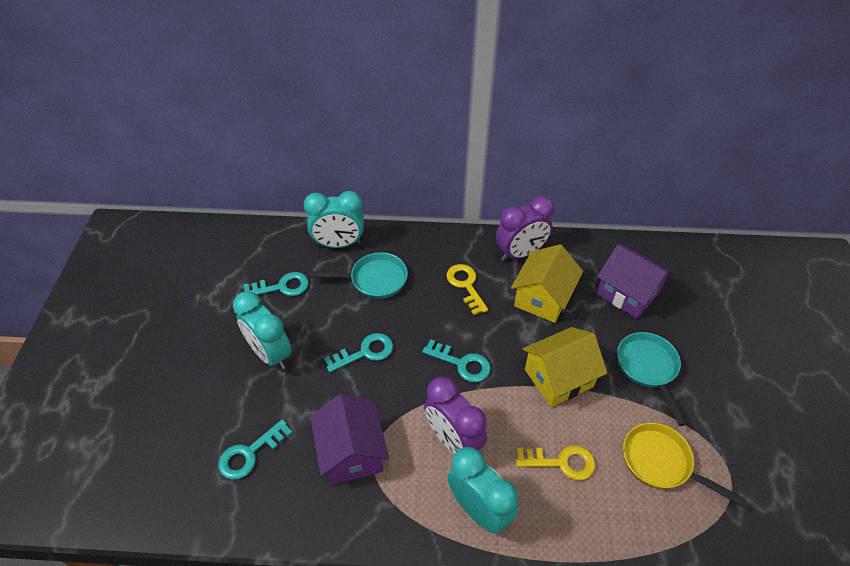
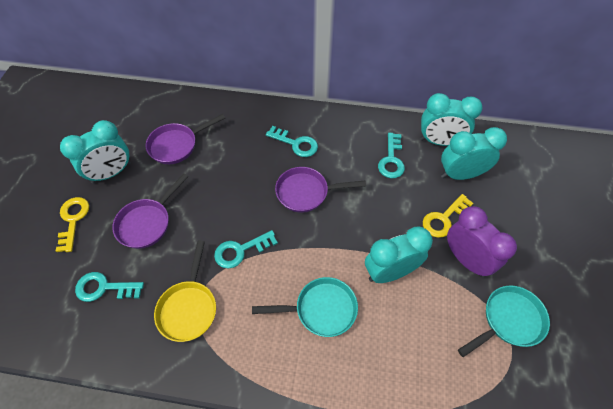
purple clock: 2 -> 1
purple house: 2 -> 0
purple pan: 0 -> 3
turquoise clock: 3 -> 4
yellow house: 2 -> 0

